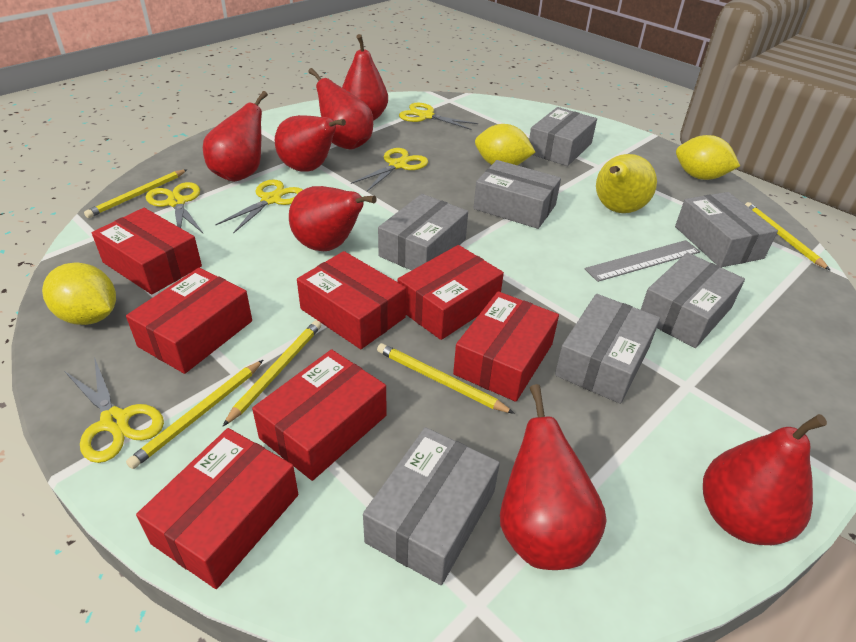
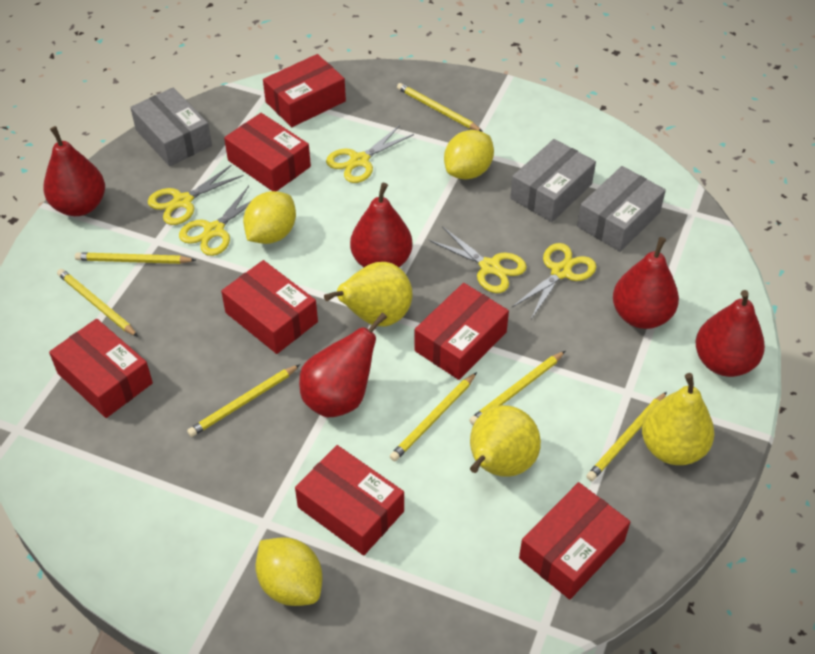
grey box: 7 -> 3
grey ruler: 1 -> 0
red pear: 7 -> 5
yellow pear: 1 -> 3
yellow pencil: 5 -> 7

